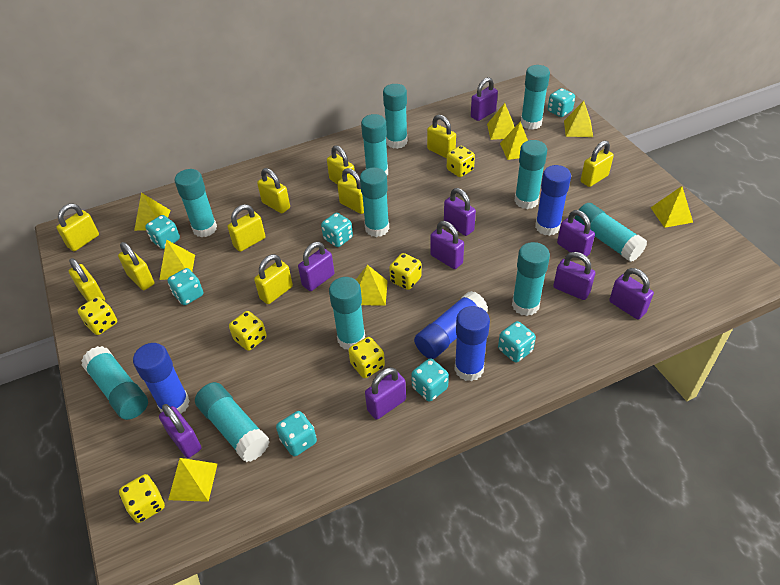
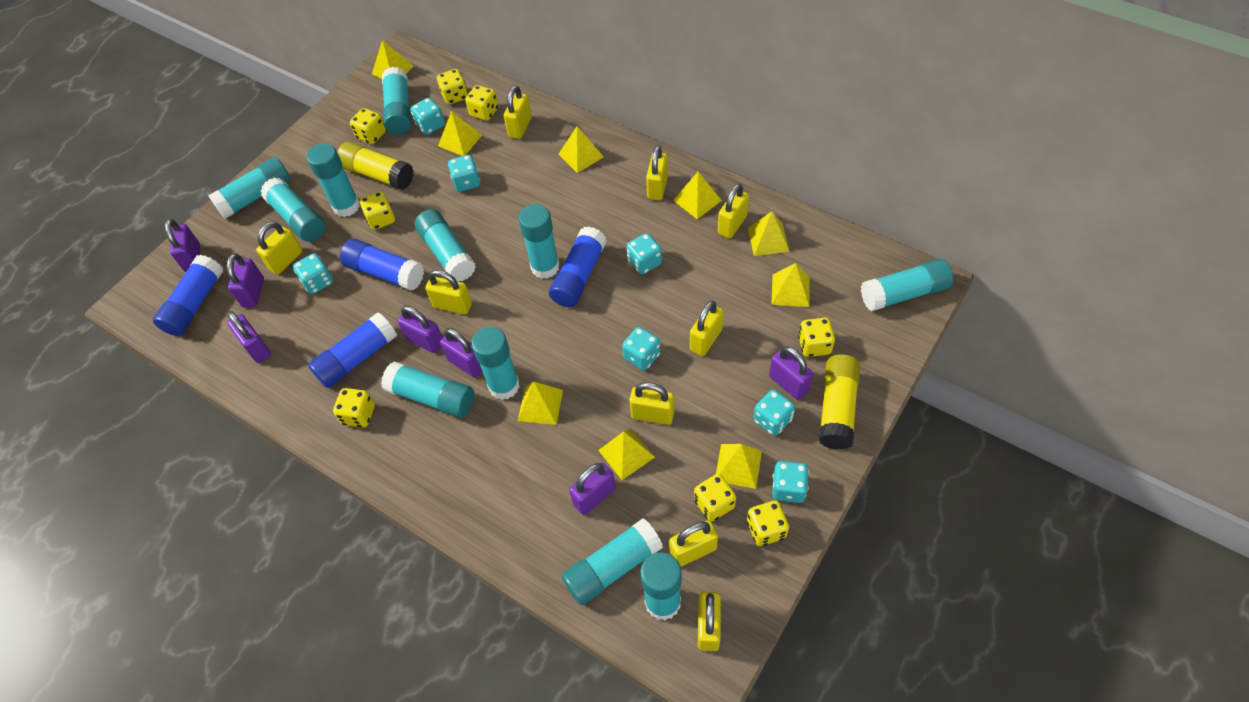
purple padlock: 9 -> 7
yellow dice: 6 -> 8
yellow glue stick: 0 -> 2
yellow padlock: 10 -> 9
yellow pyramid: 8 -> 9

